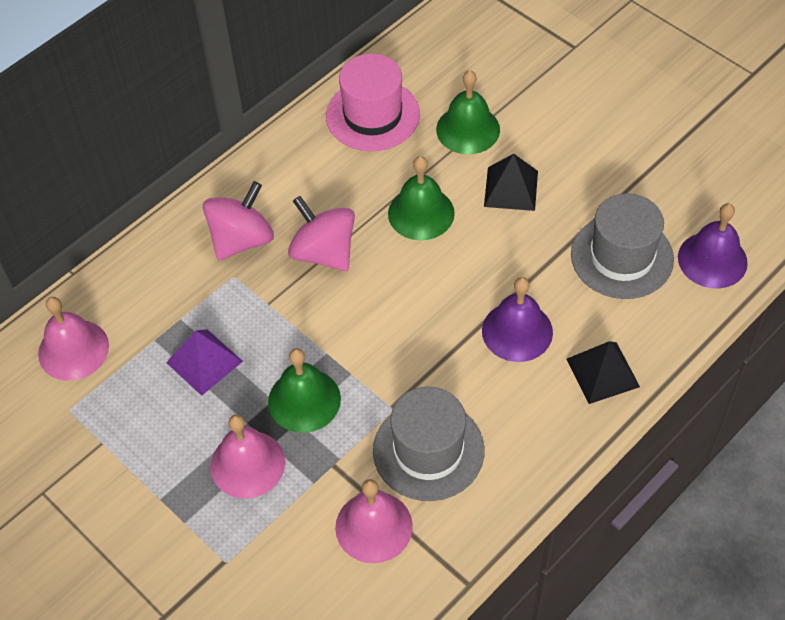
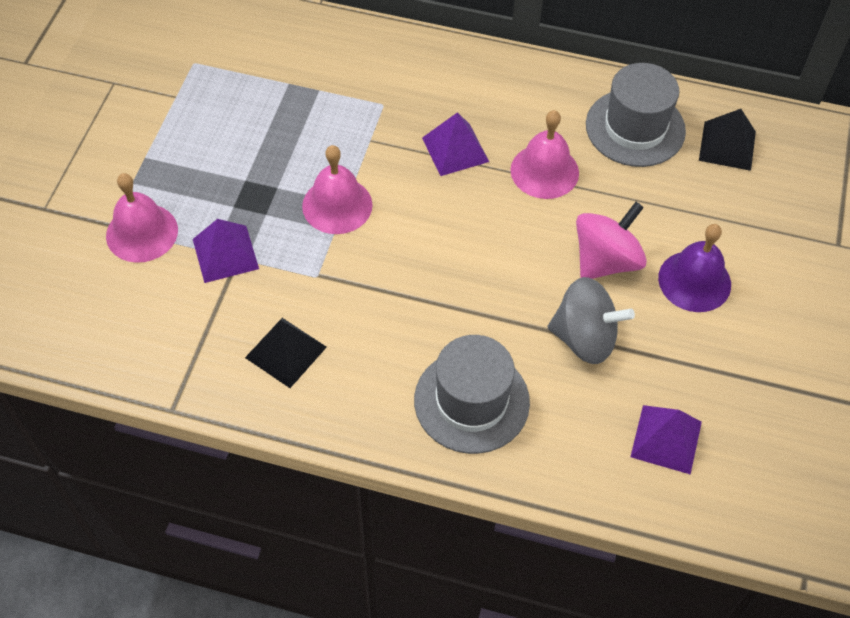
green bell: 3 -> 0
grey spinning top: 0 -> 1
pink hat: 1 -> 0
pink spinning top: 2 -> 1
purple bell: 2 -> 1
purple pyramid: 1 -> 3

